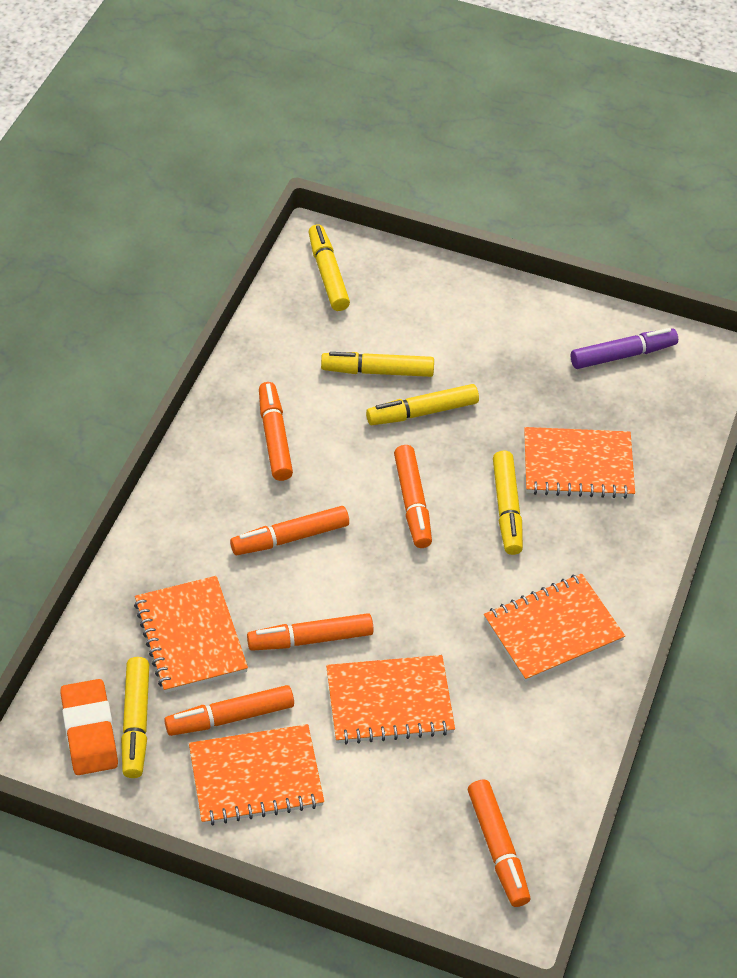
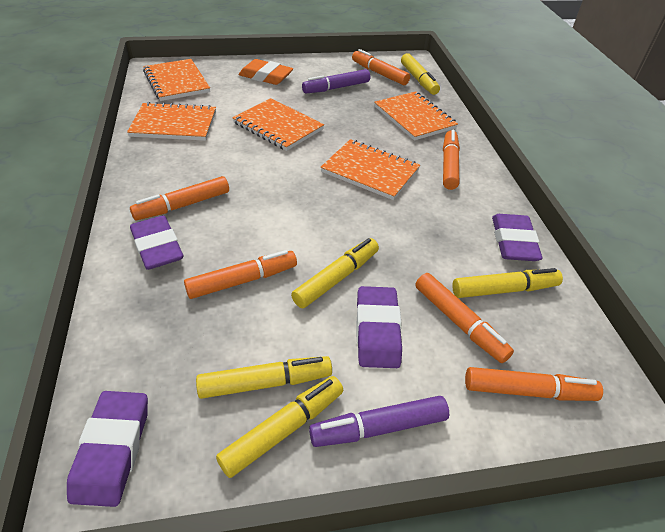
purple eraser: 0 -> 4
purple marker: 1 -> 2

